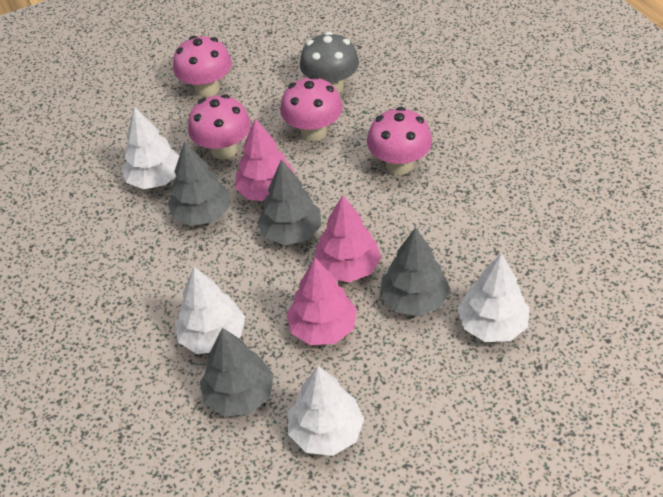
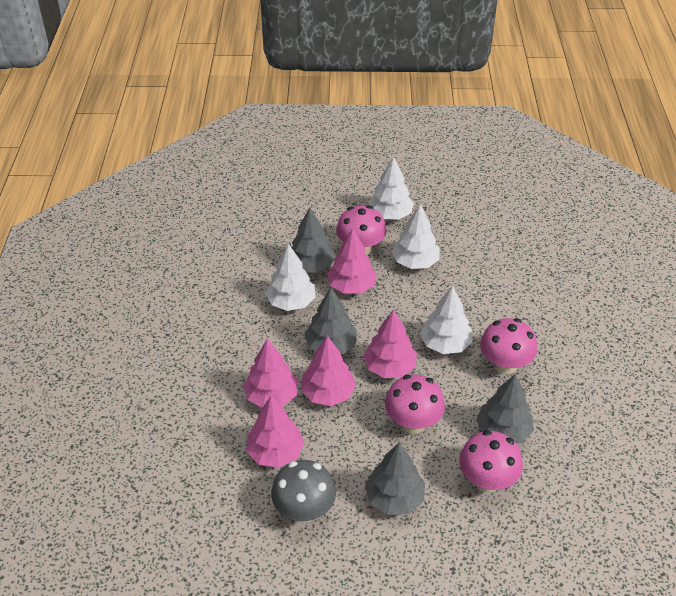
pink tree: 3 -> 5

